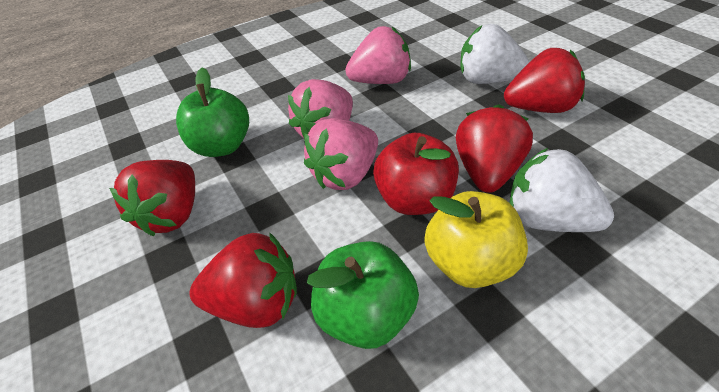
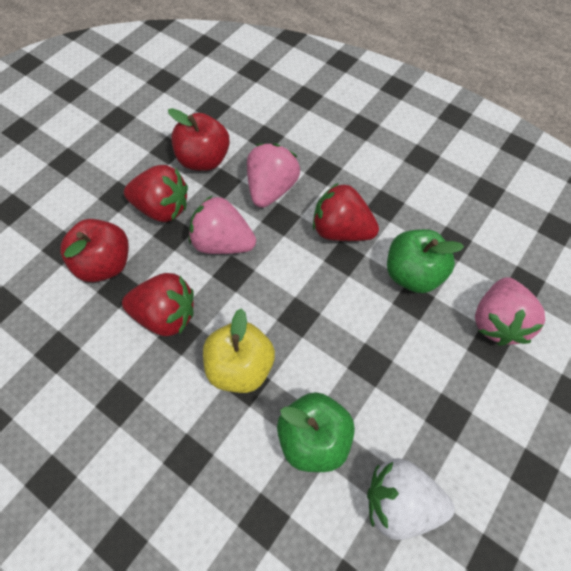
red apple: 1 -> 2
red strawberry: 4 -> 3
white strawberry: 2 -> 1

